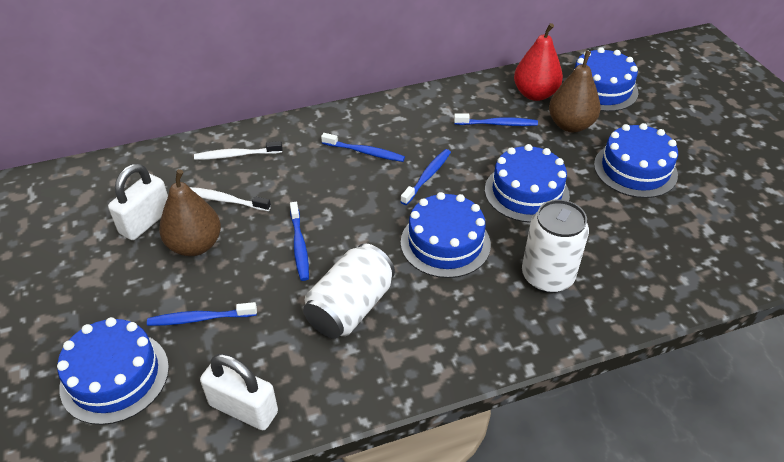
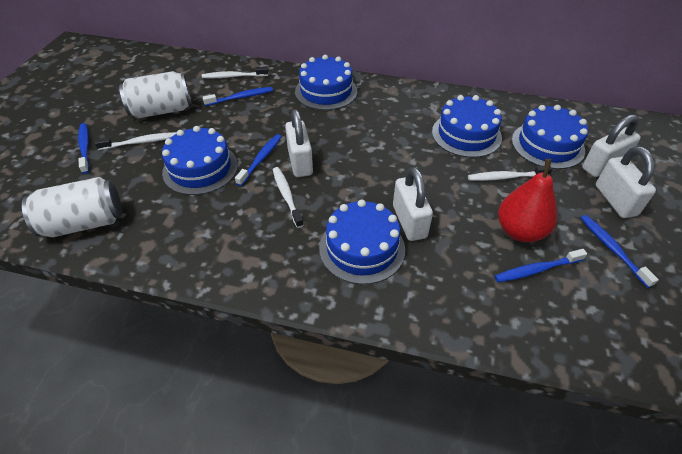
brown pear: 2 -> 0
white padlock: 2 -> 4
white toothbrush: 2 -> 4

